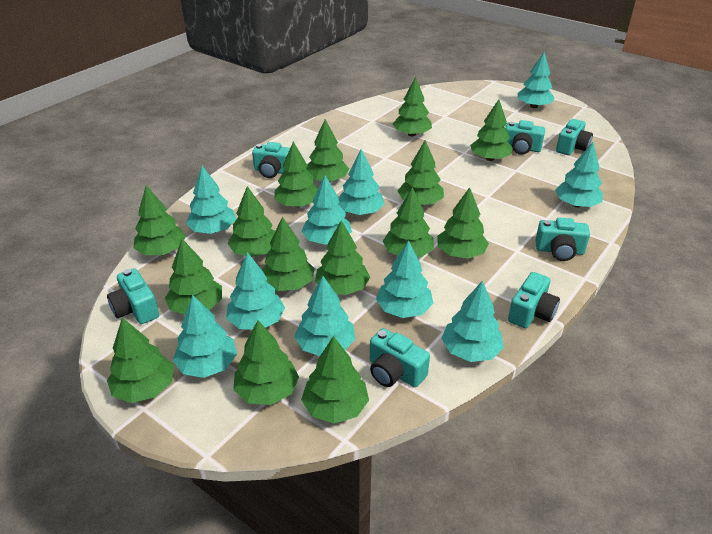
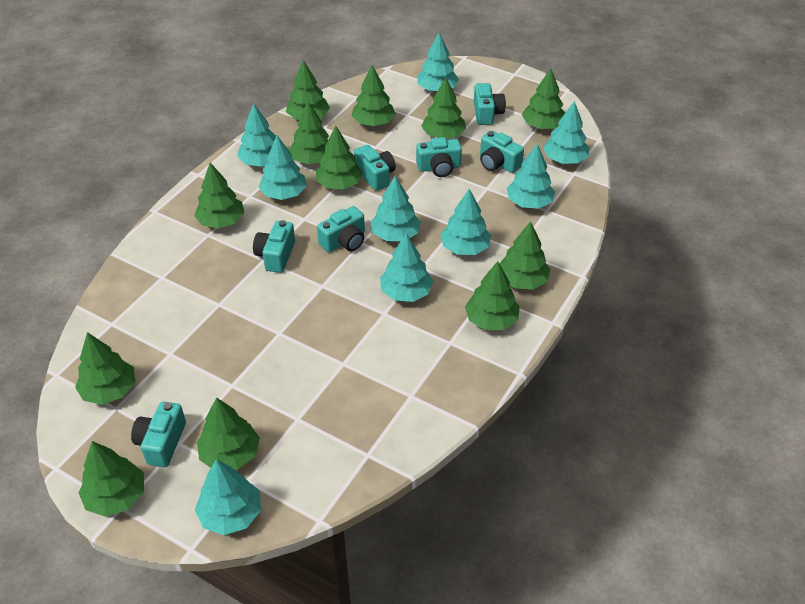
green tree: 15 -> 12
turquoise tree: 10 -> 9

